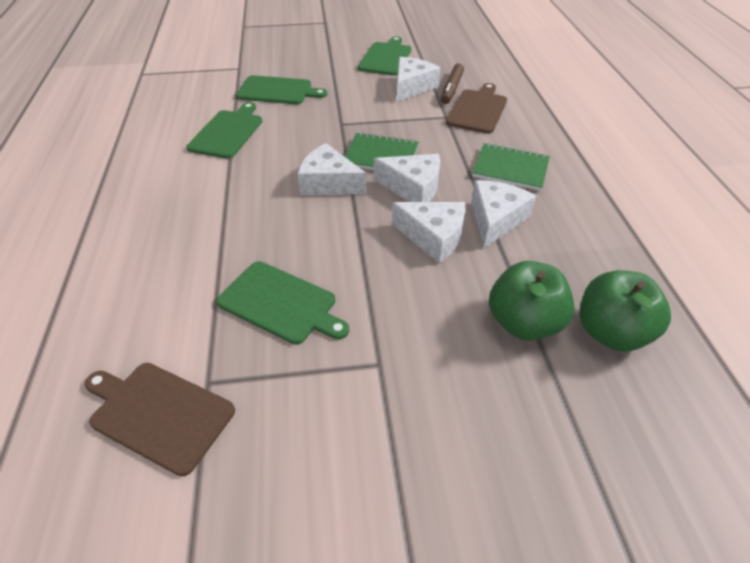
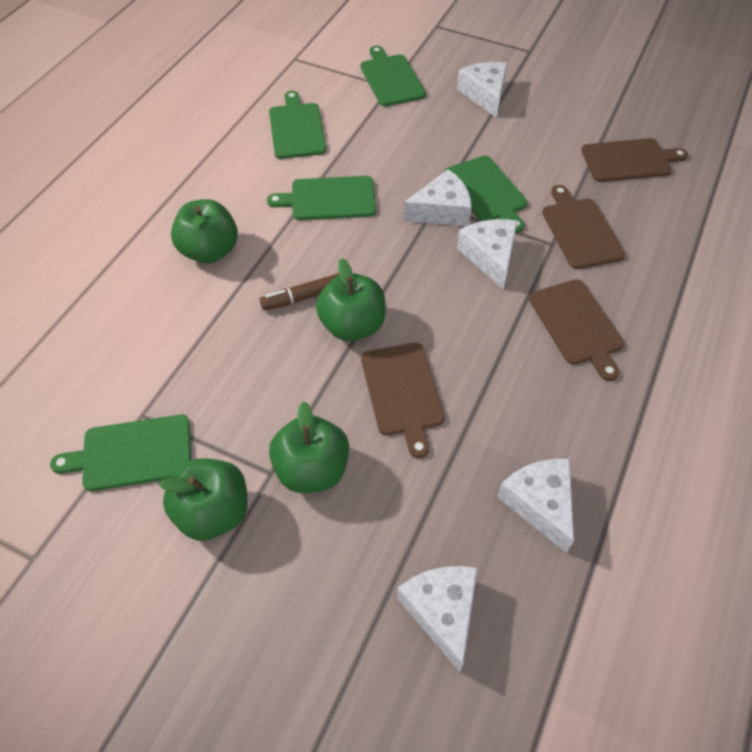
brown cutting board: 2 -> 4
green apple: 2 -> 4
green cutting board: 4 -> 5
green notebook: 2 -> 0

